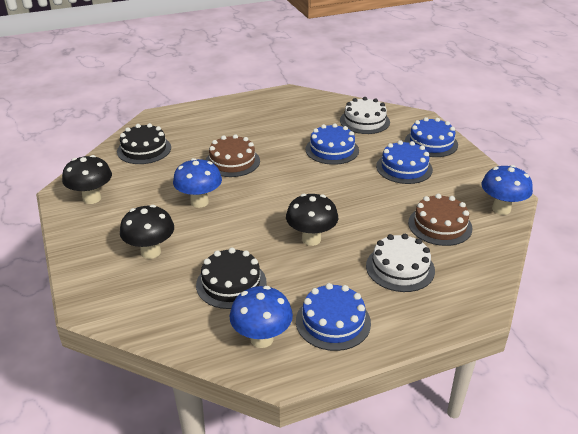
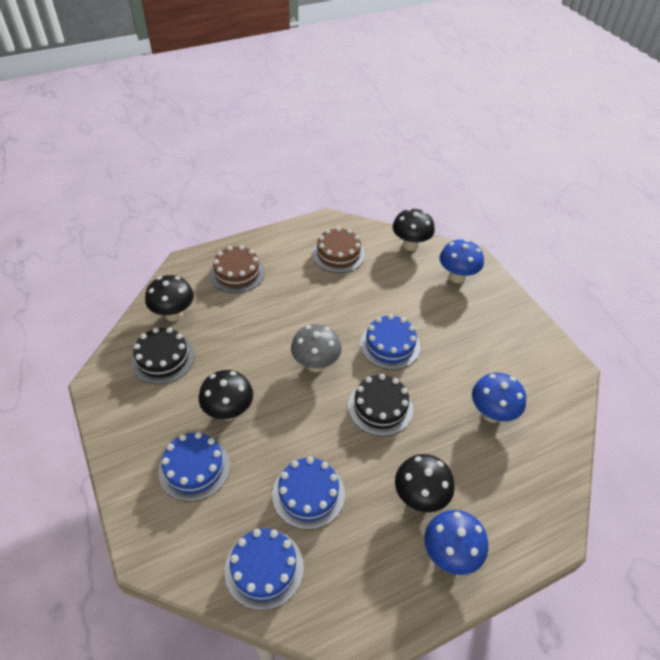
black mushroom: 3 -> 4
grey mushroom: 0 -> 1
white cake: 2 -> 0

